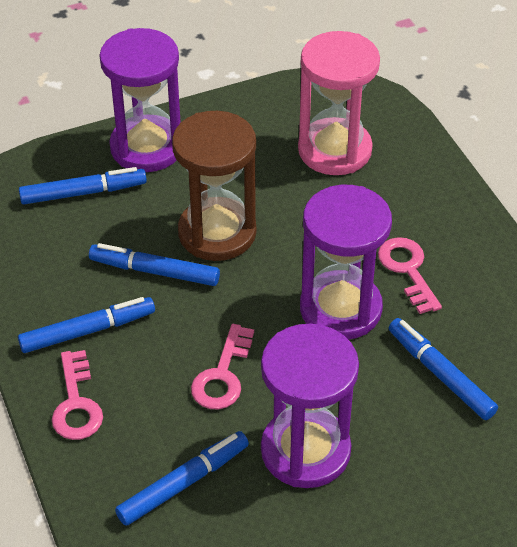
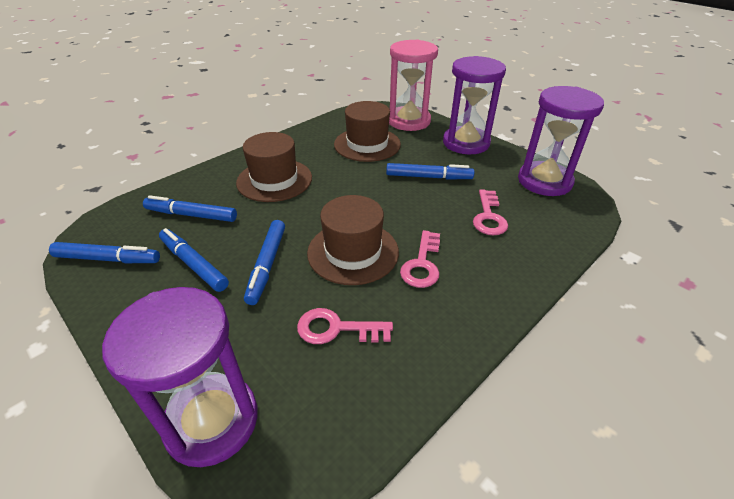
brown hat: 0 -> 3
brown hourglass: 1 -> 0

